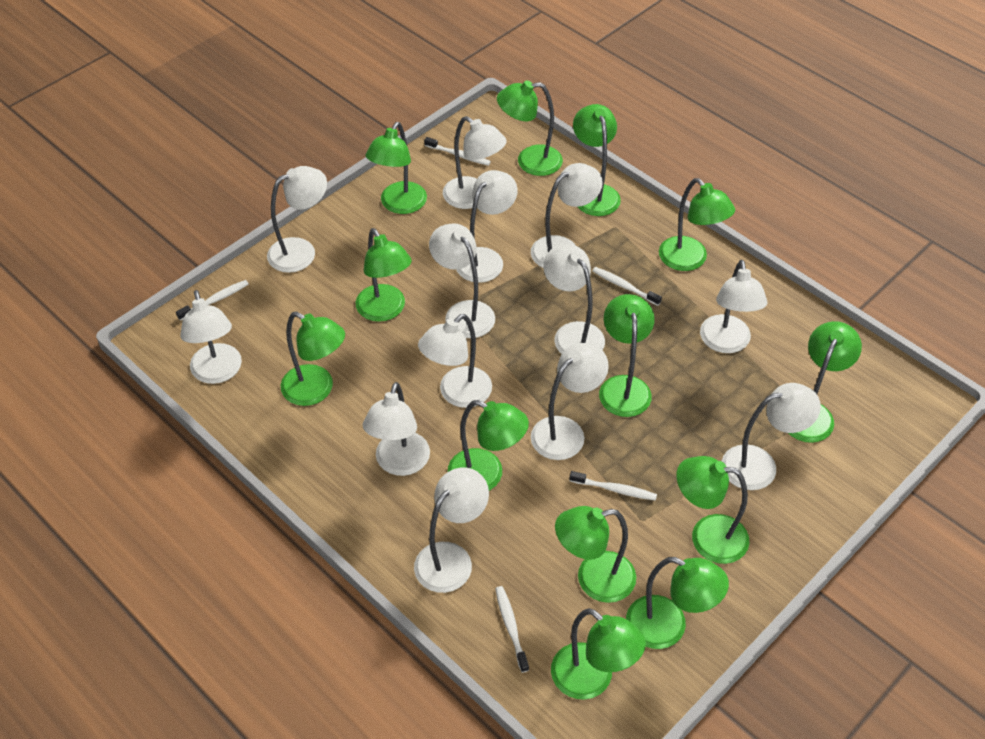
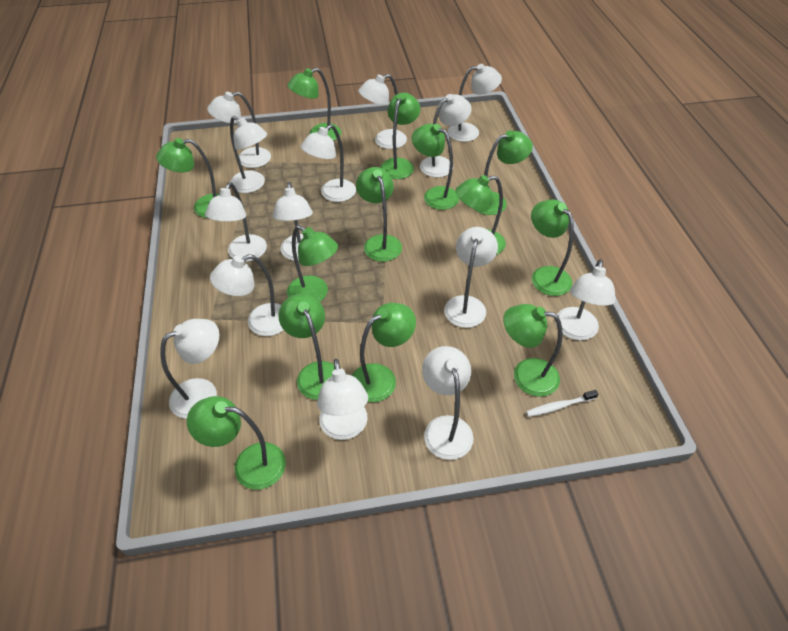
white lamp: 13 -> 14
white toothbrush: 5 -> 1

